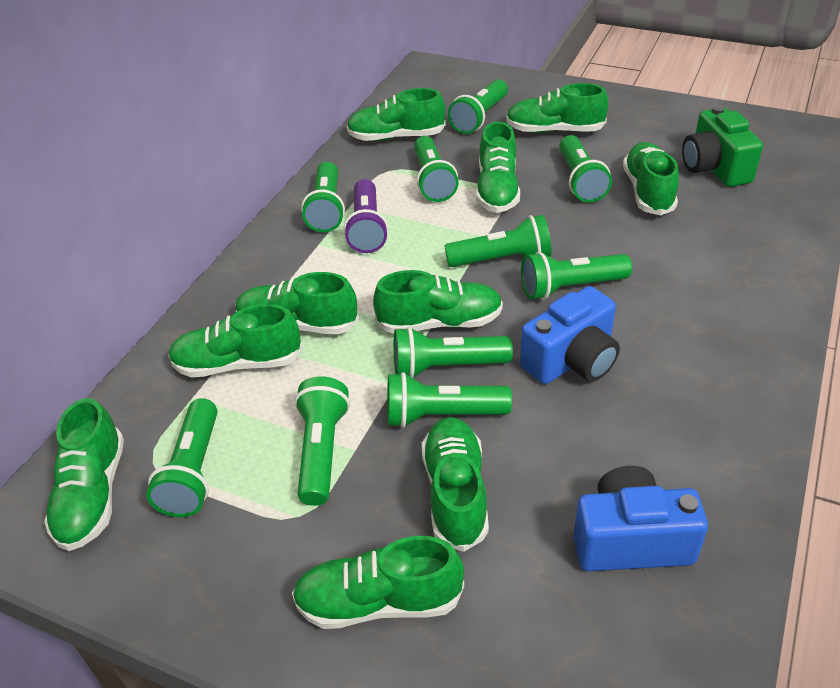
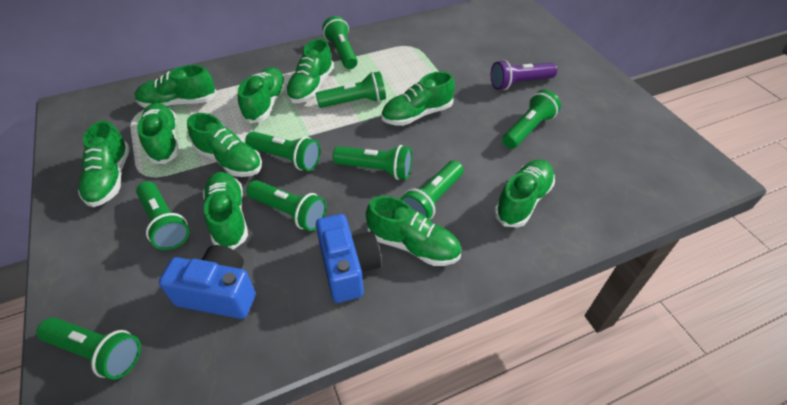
green camera: 1 -> 0
green flashlight: 10 -> 9

